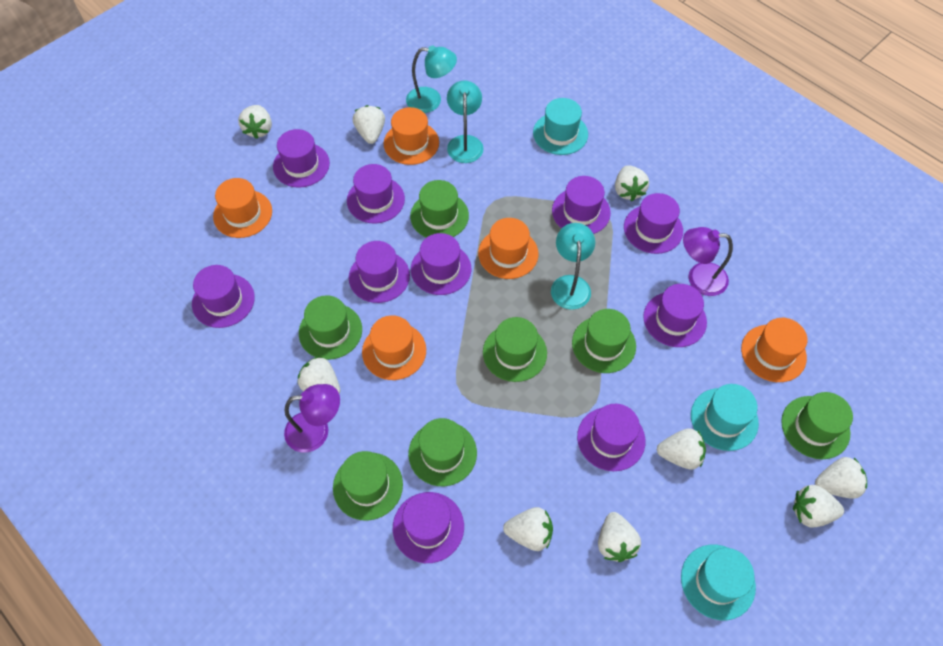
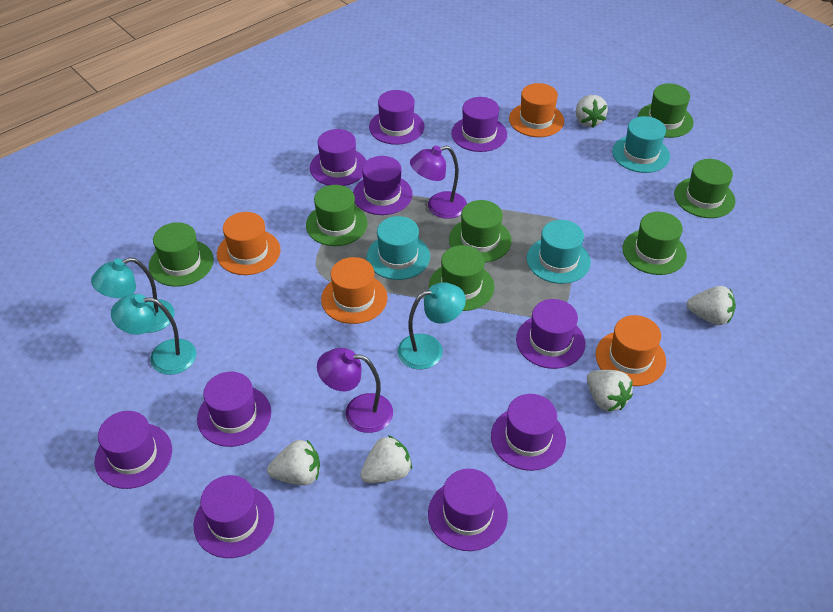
orange hat: 5 -> 4
white strawberry: 9 -> 5

